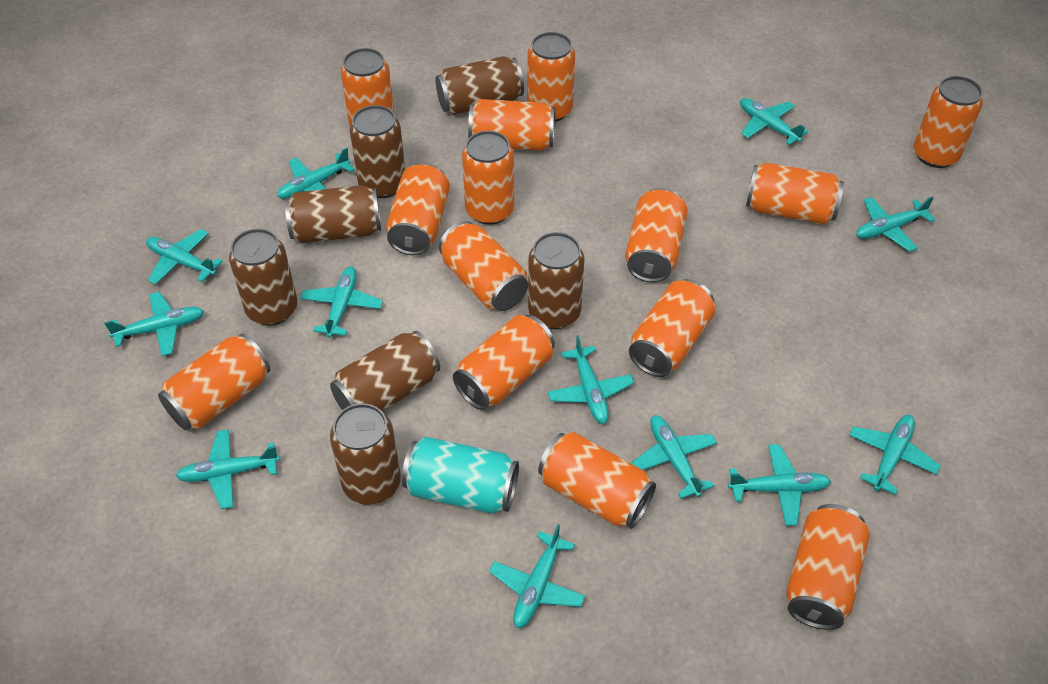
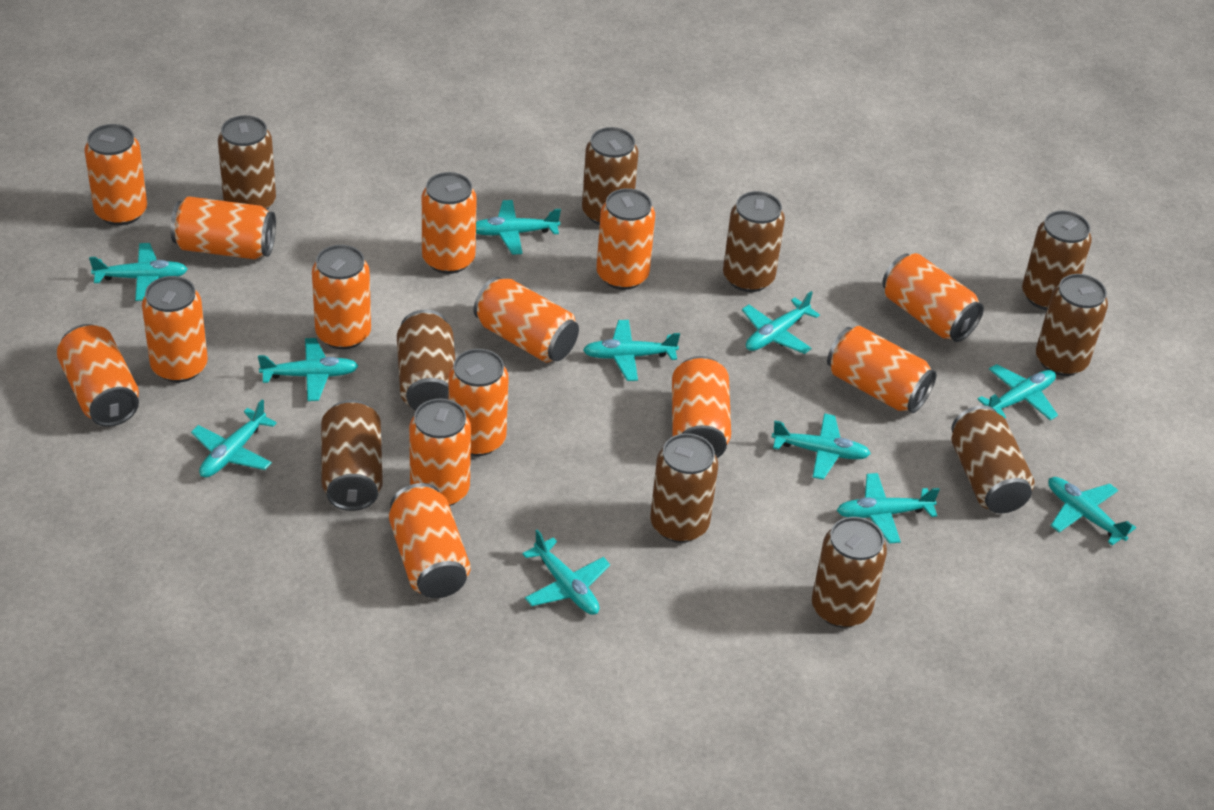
brown can: 7 -> 10
turquoise can: 1 -> 0
turquoise plane: 12 -> 11

